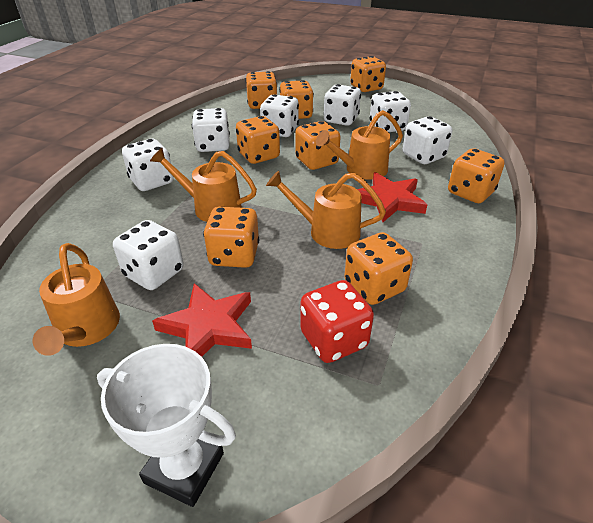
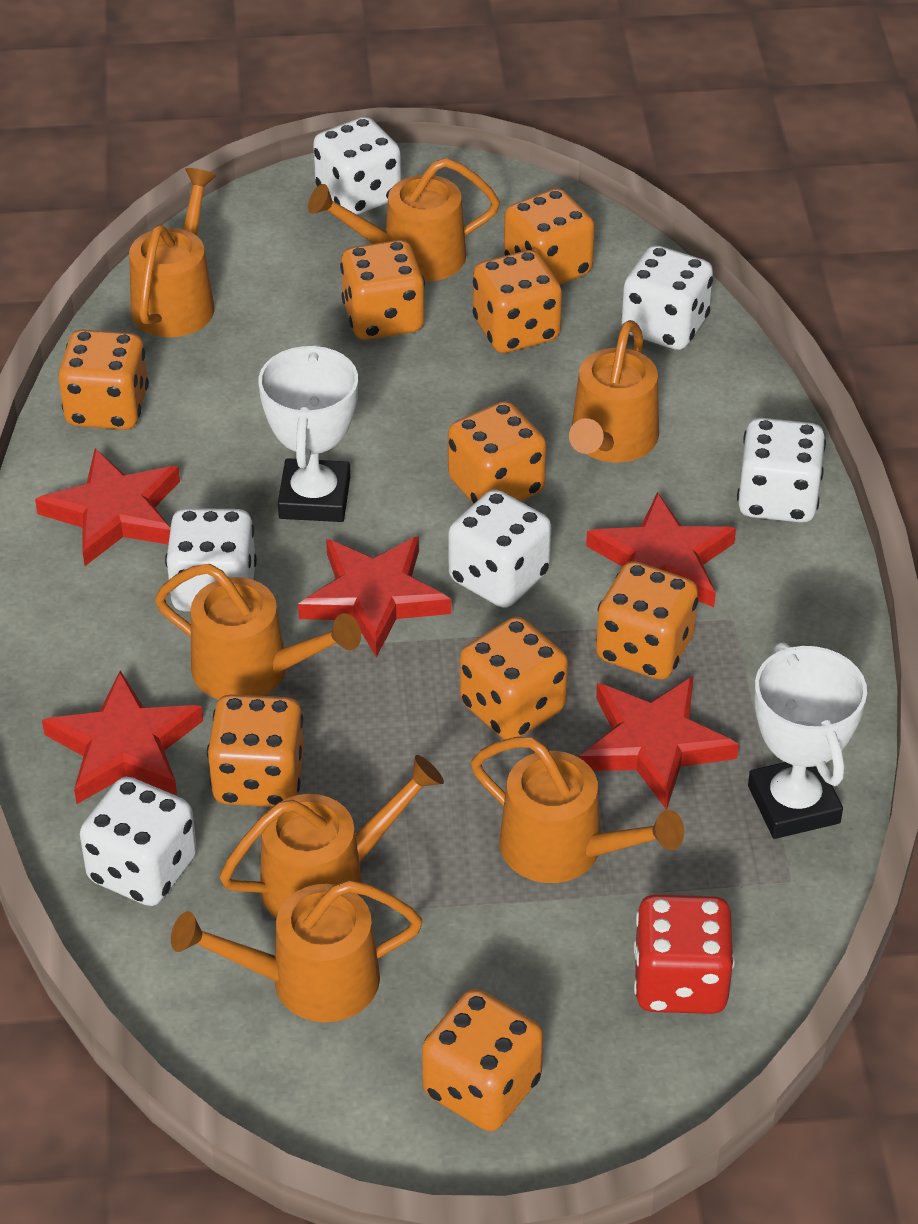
orange dice: 8 -> 9
orange watering can: 4 -> 7
red star: 2 -> 5
white dice: 7 -> 6
white trophy: 1 -> 2

